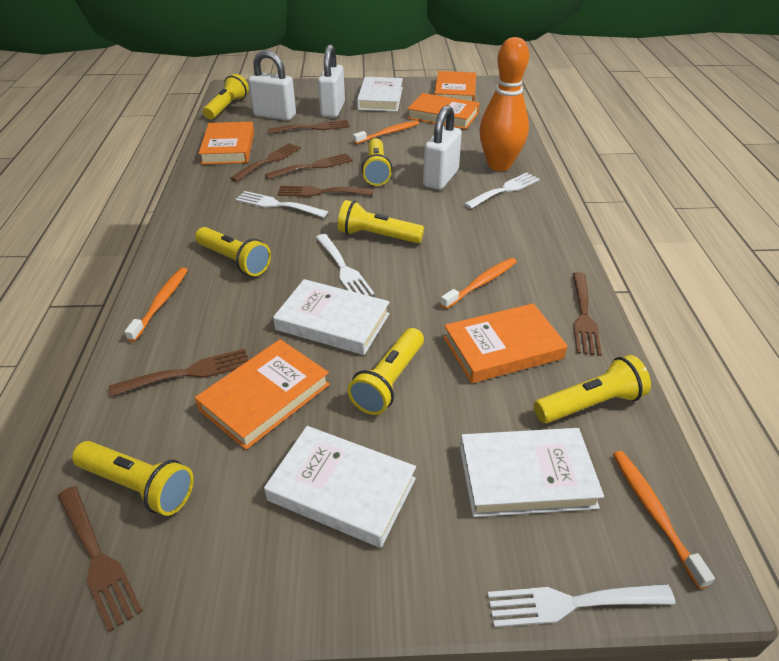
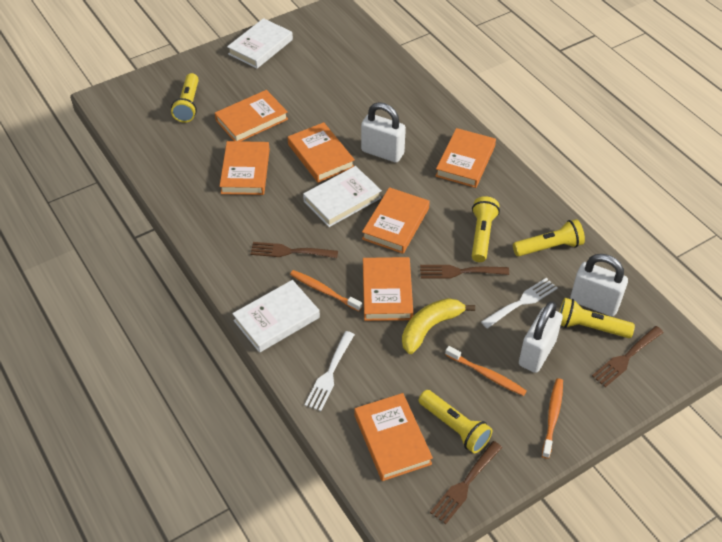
brown fork: 7 -> 4
orange book: 5 -> 7
orange bowling pin: 1 -> 0
orange toothbrush: 4 -> 3
white book: 4 -> 3
white fork: 4 -> 2
yellow banana: 0 -> 1
yellow flashlight: 7 -> 5

